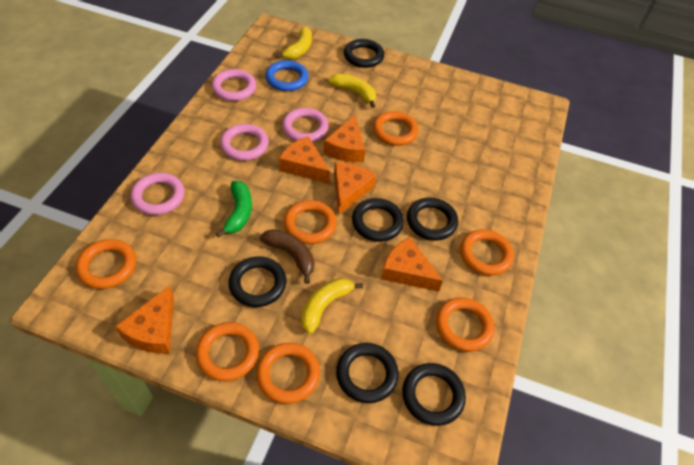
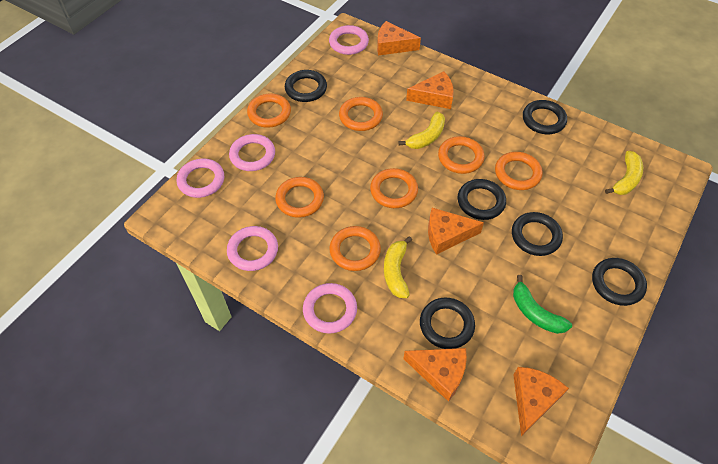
blue ring: 1 -> 0
brown banana: 1 -> 0
pink ring: 4 -> 5

